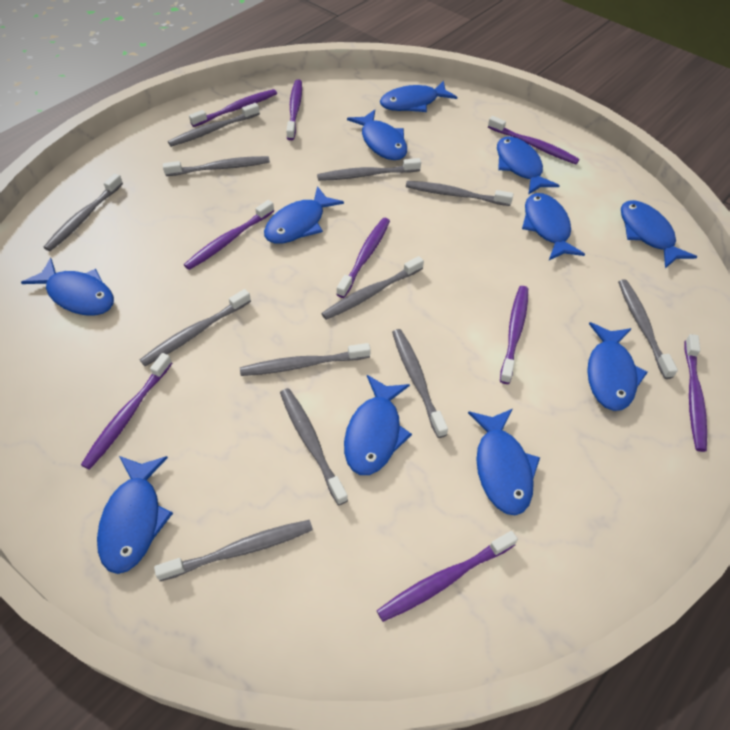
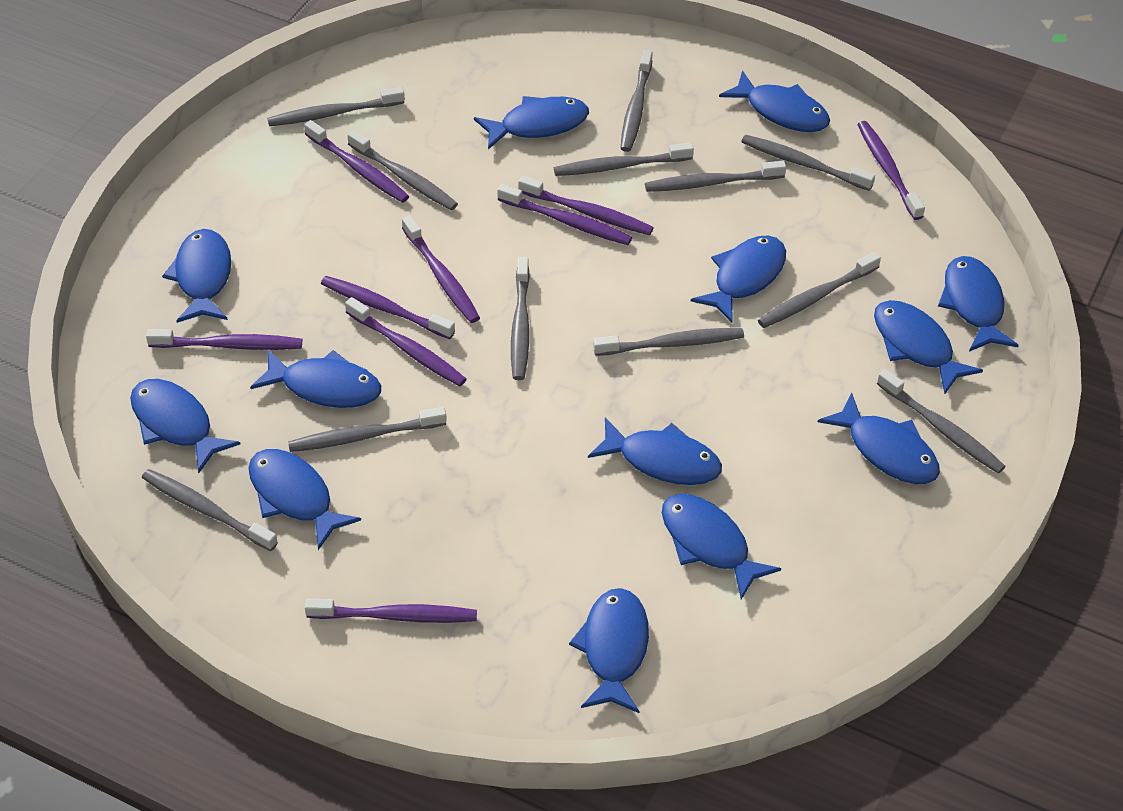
blue fish: 11 -> 13

